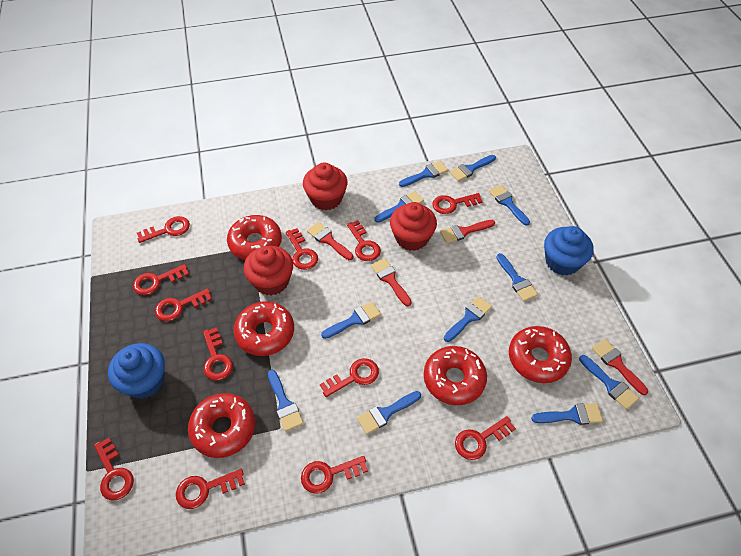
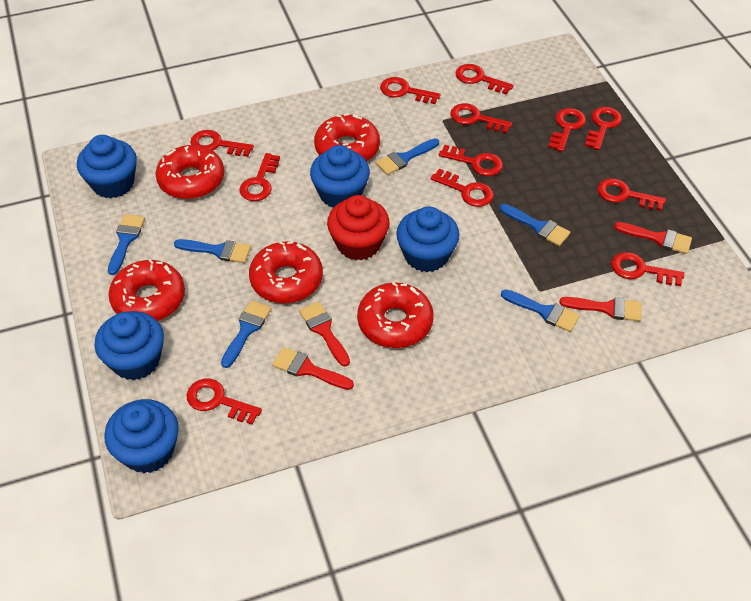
blue brush: 11 -> 6
blue cupcake: 2 -> 5
red cupcake: 3 -> 1

